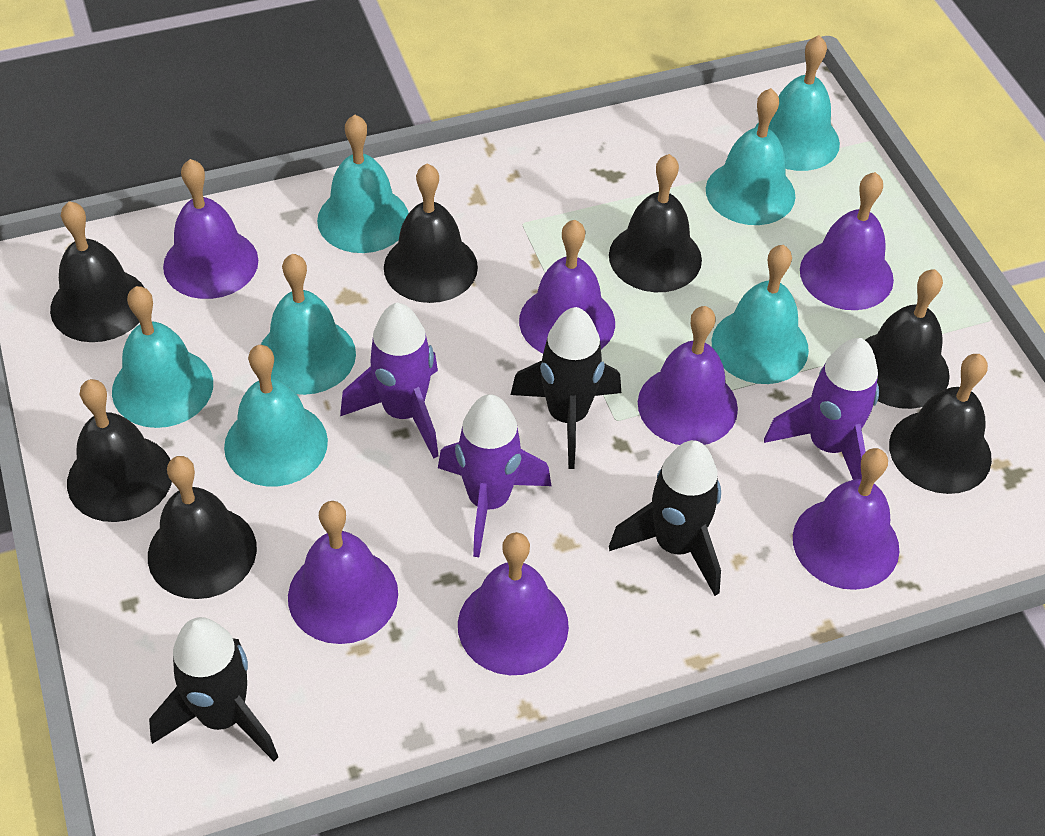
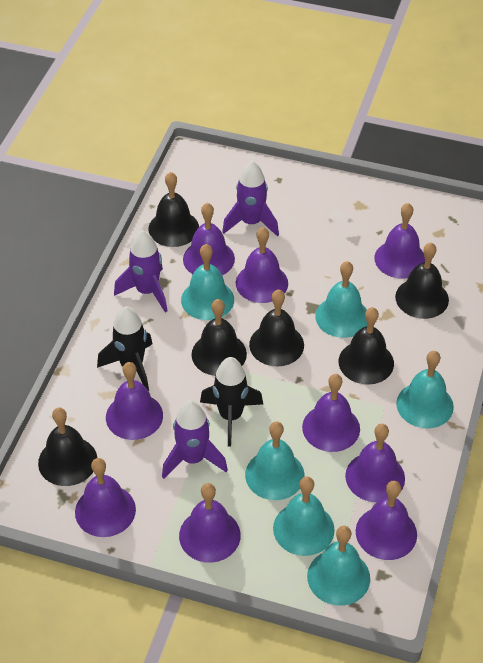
black bell: 7 -> 6
black rocket: 3 -> 2
purple bell: 7 -> 9
turquoise bell: 7 -> 6

